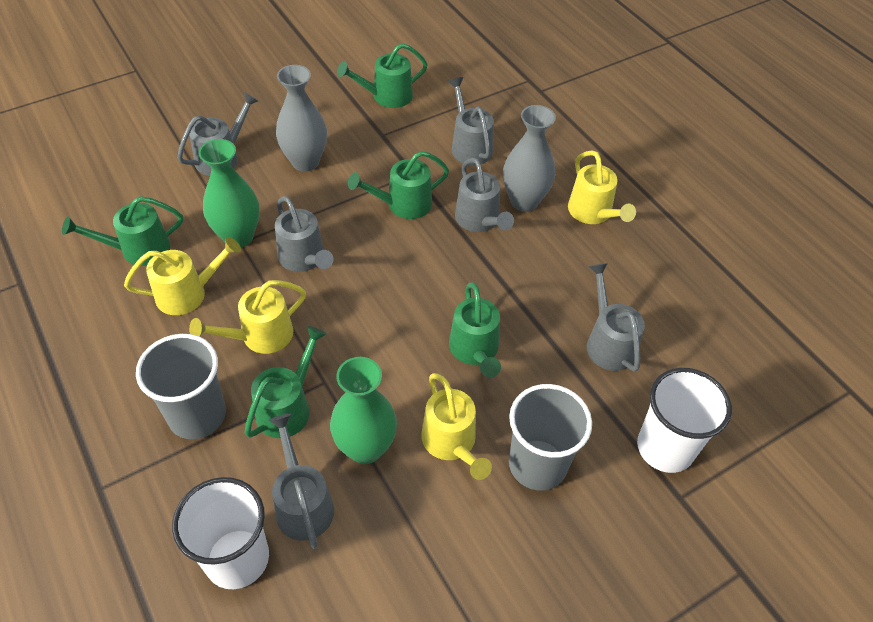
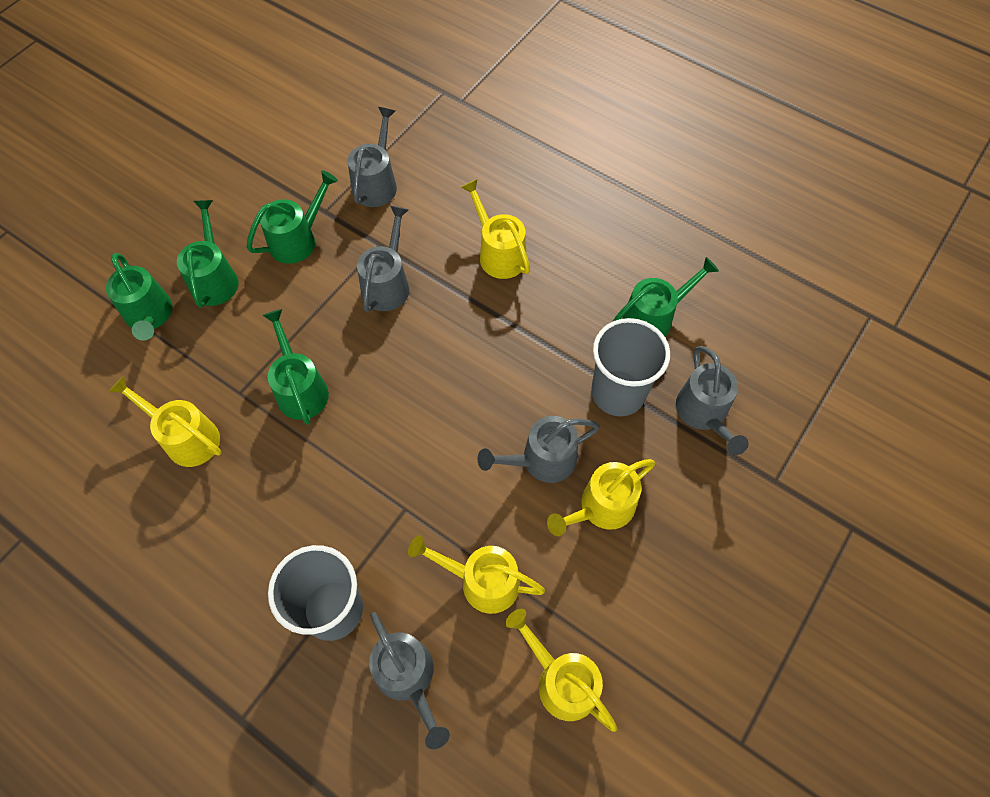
green vase: 2 -> 0
grey vase: 2 -> 0
grey watering can: 6 -> 5
white cup: 2 -> 0
yellow watering can: 4 -> 5

